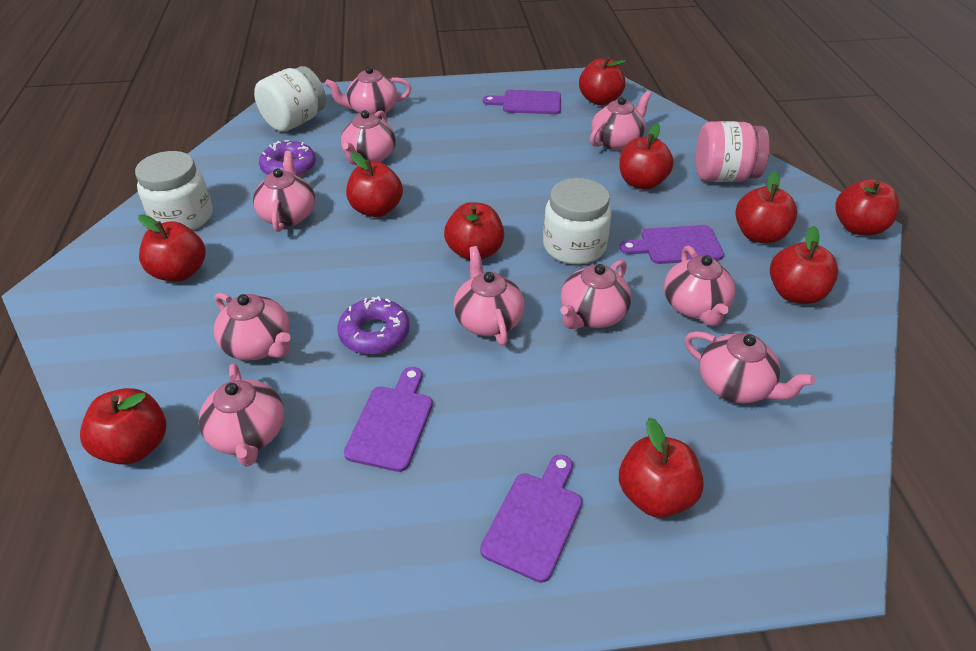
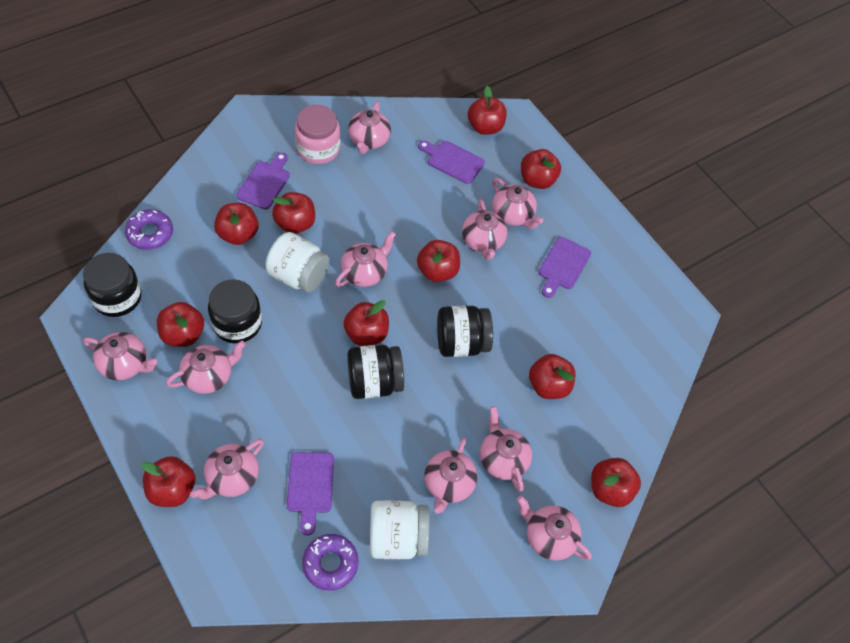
black jar: 0 -> 4
white jar: 3 -> 2

